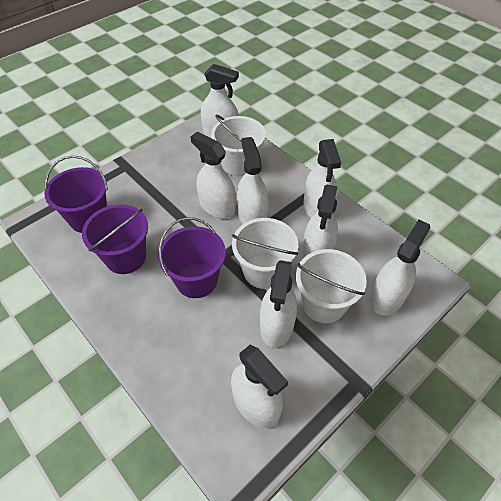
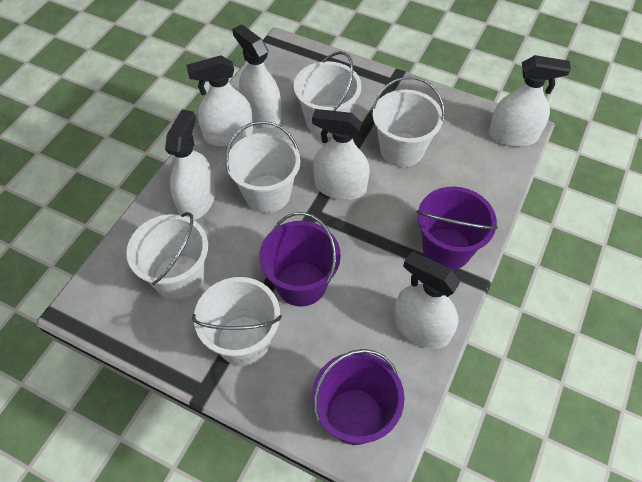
white bucket: 3 -> 5
white spray bottle: 8 -> 6

